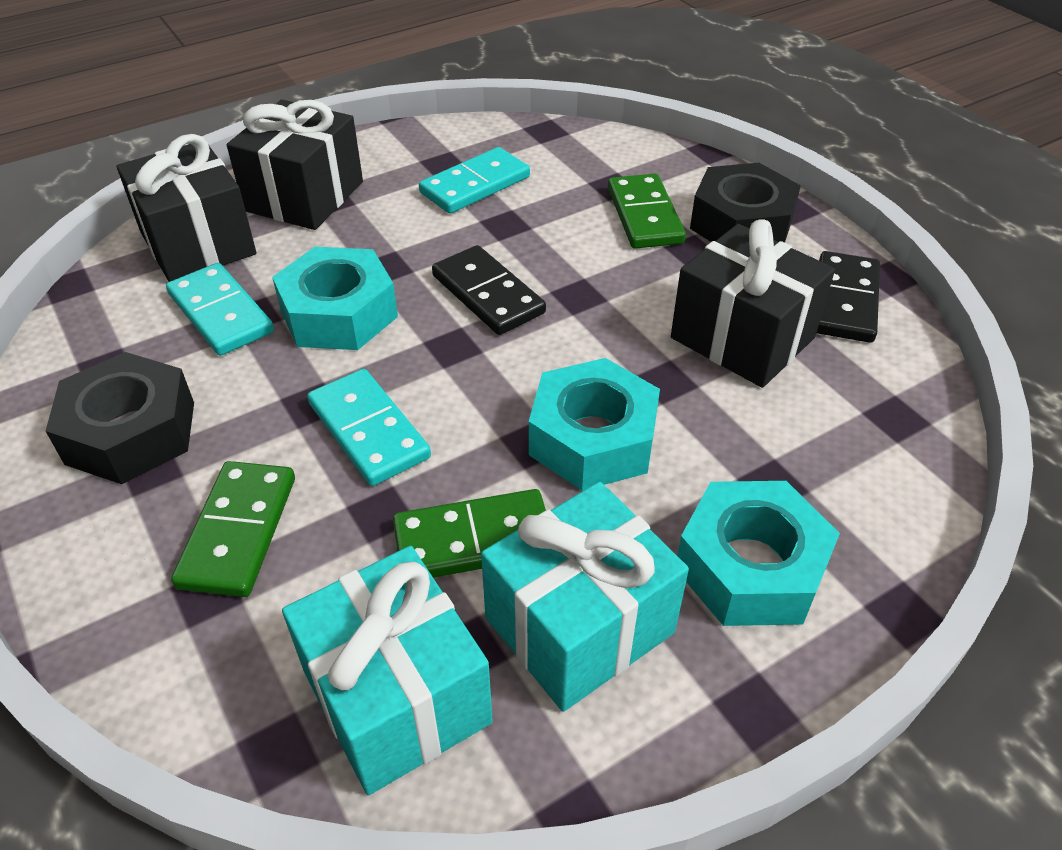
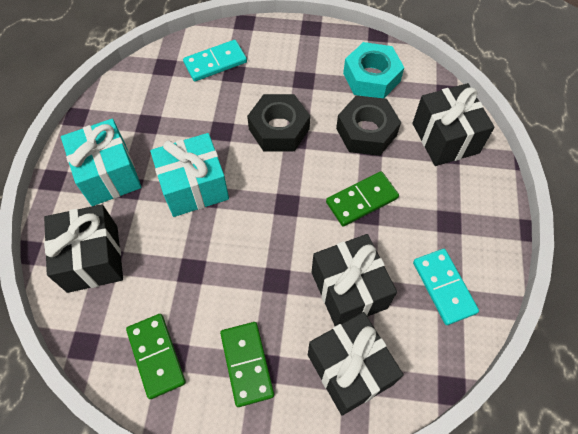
black domino: 2 -> 0
black gift: 3 -> 4
turquoise domino: 3 -> 2
turquoise nut: 3 -> 1

